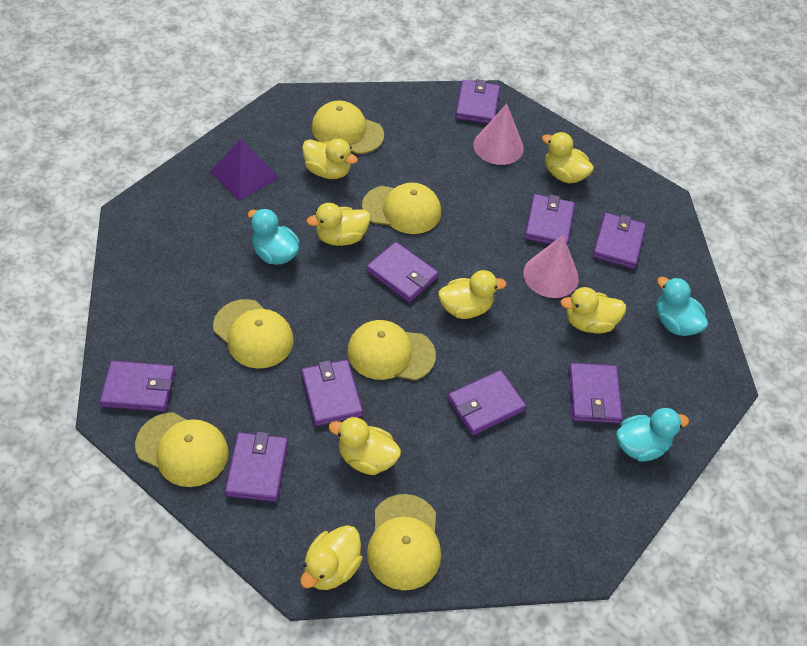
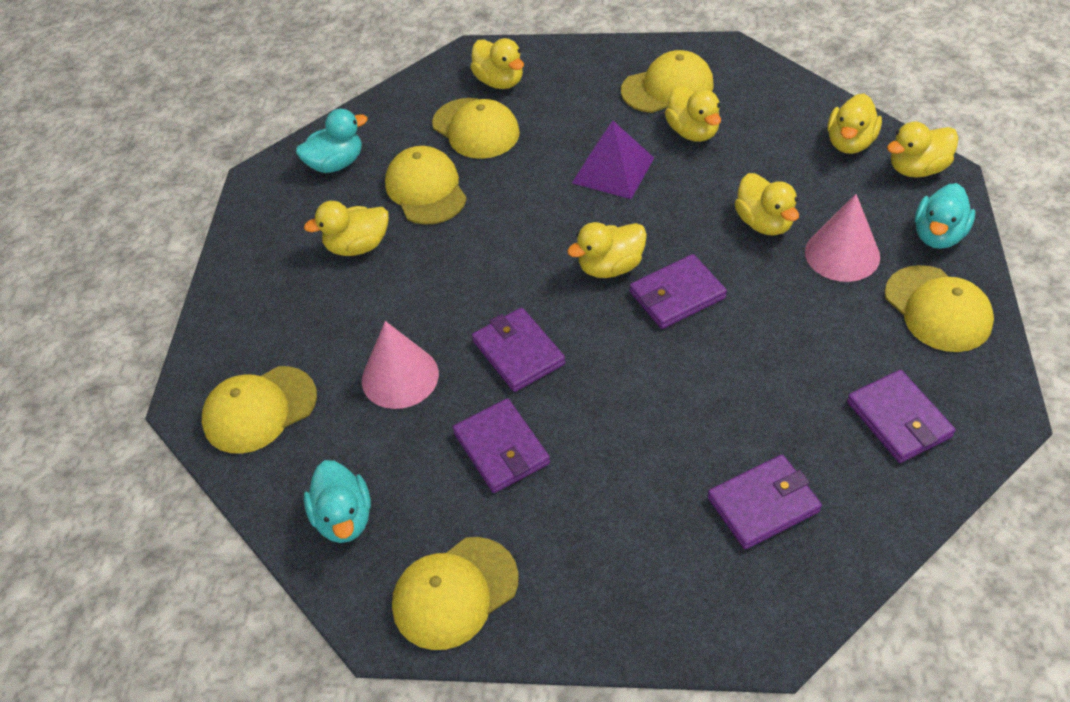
purple wallet: 9 -> 5

